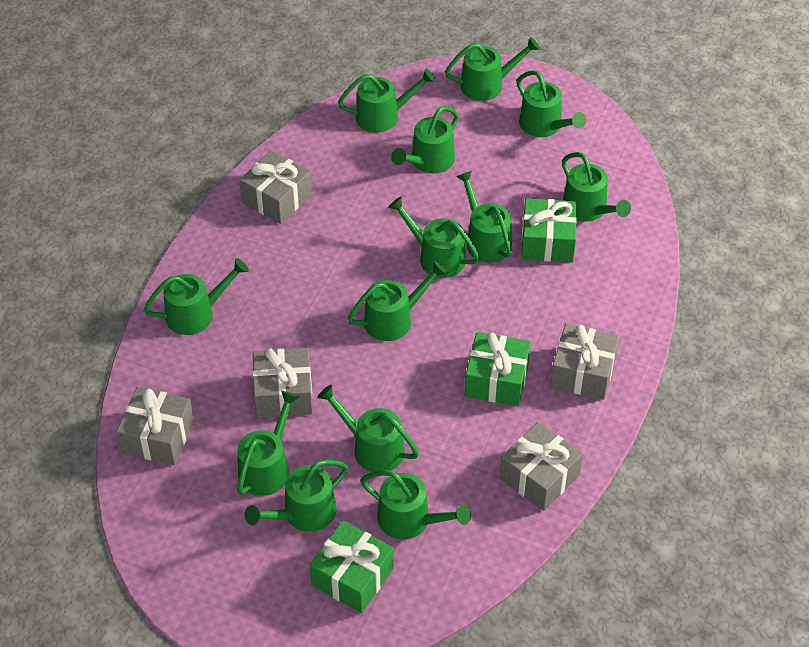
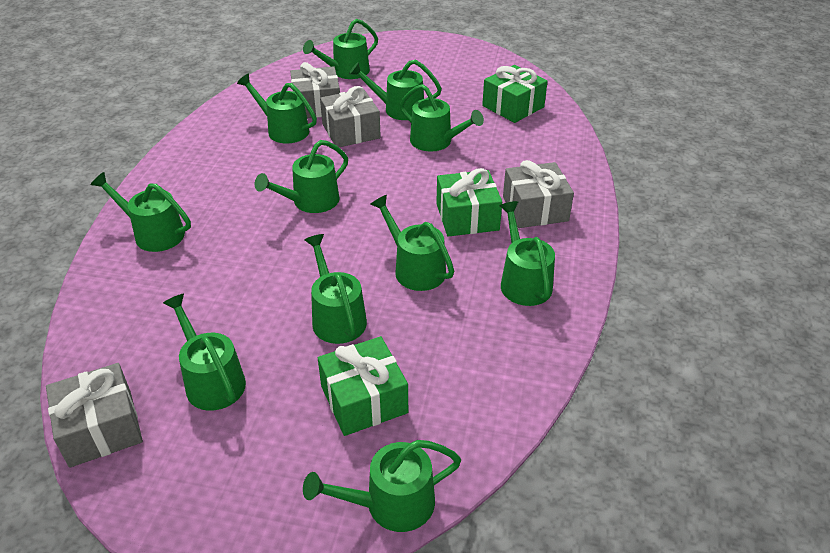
green watering can: 13 -> 11
grey gift: 5 -> 4

